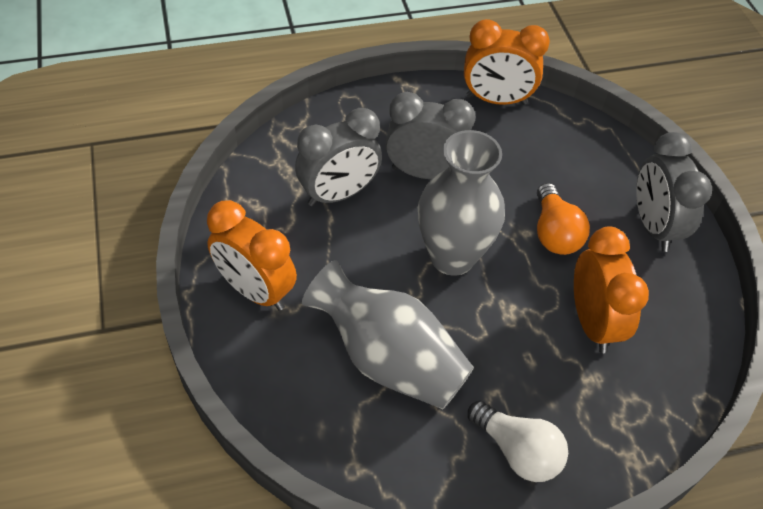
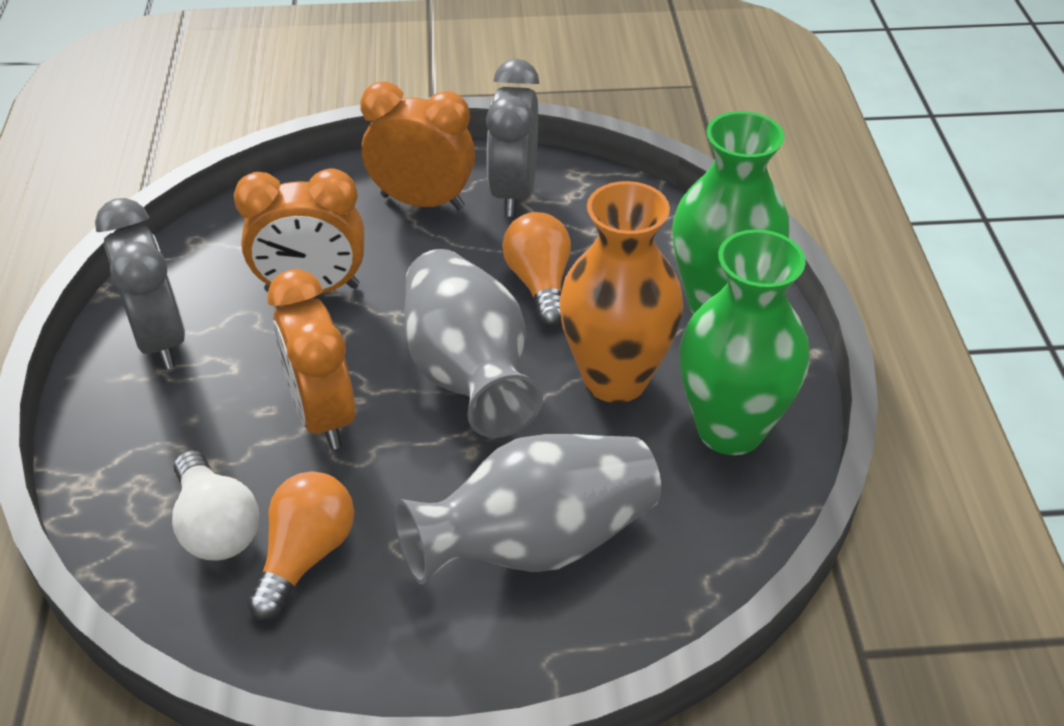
green vase: 0 -> 2
grey clock: 3 -> 2
orange light bulb: 1 -> 2
orange vase: 0 -> 1

